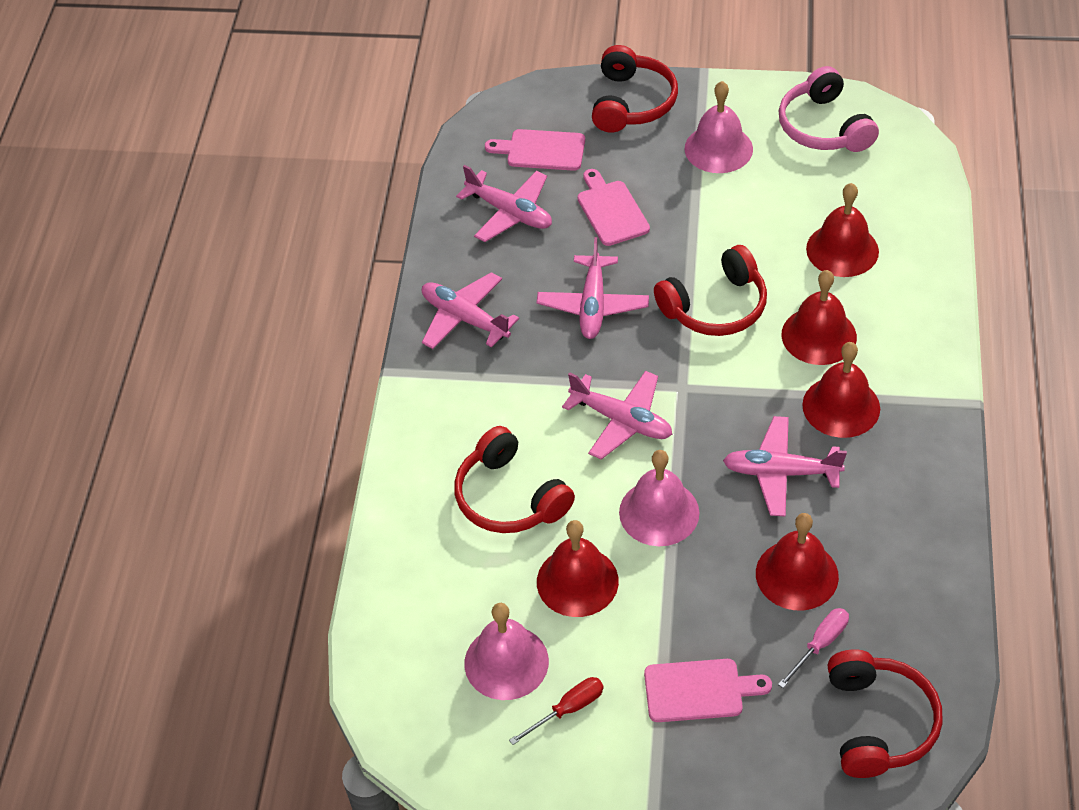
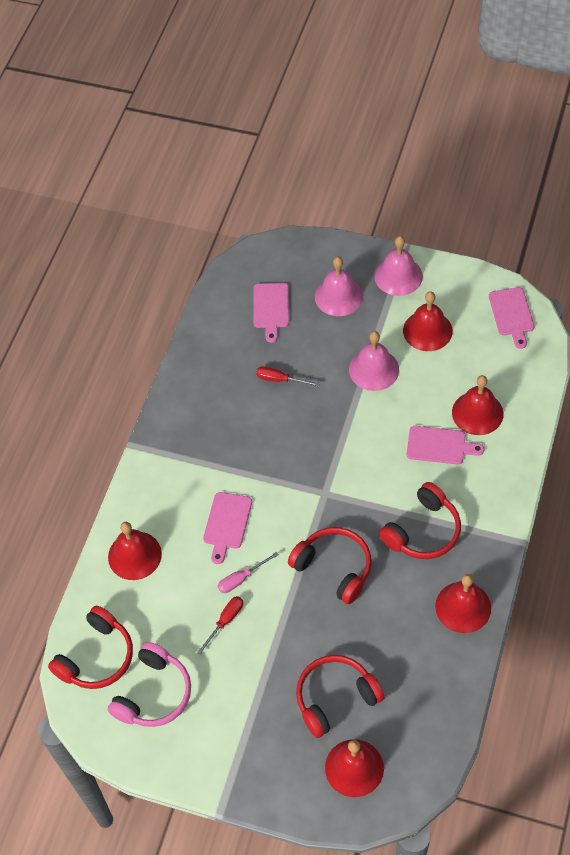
pink cutting board: 3 -> 4
pink plane: 5 -> 0
red screwdriver: 1 -> 2

